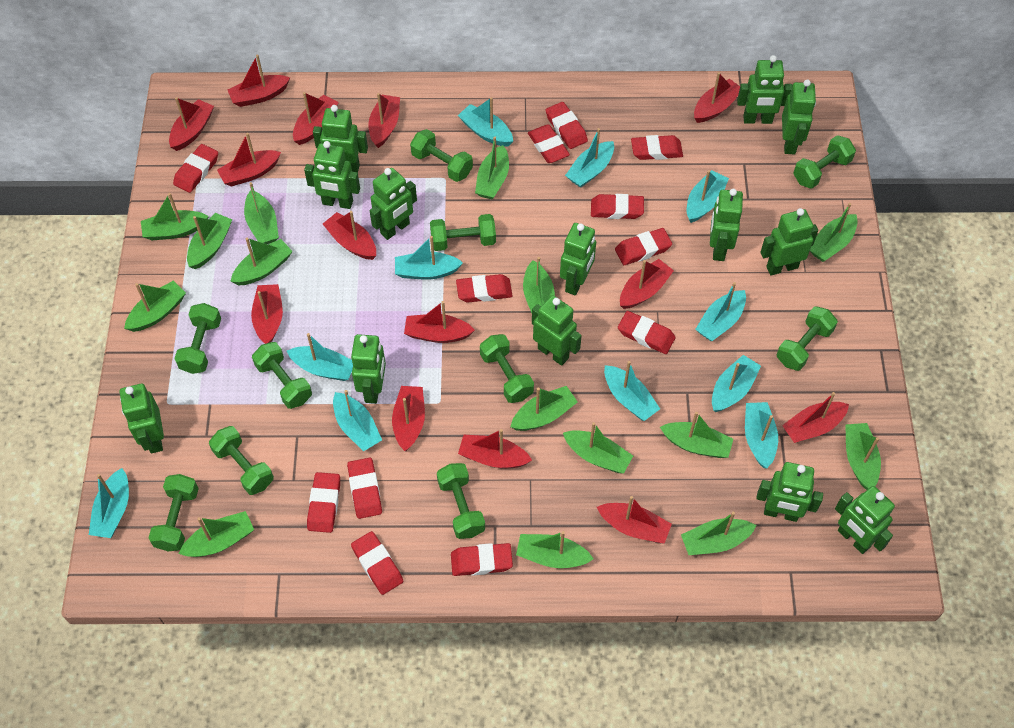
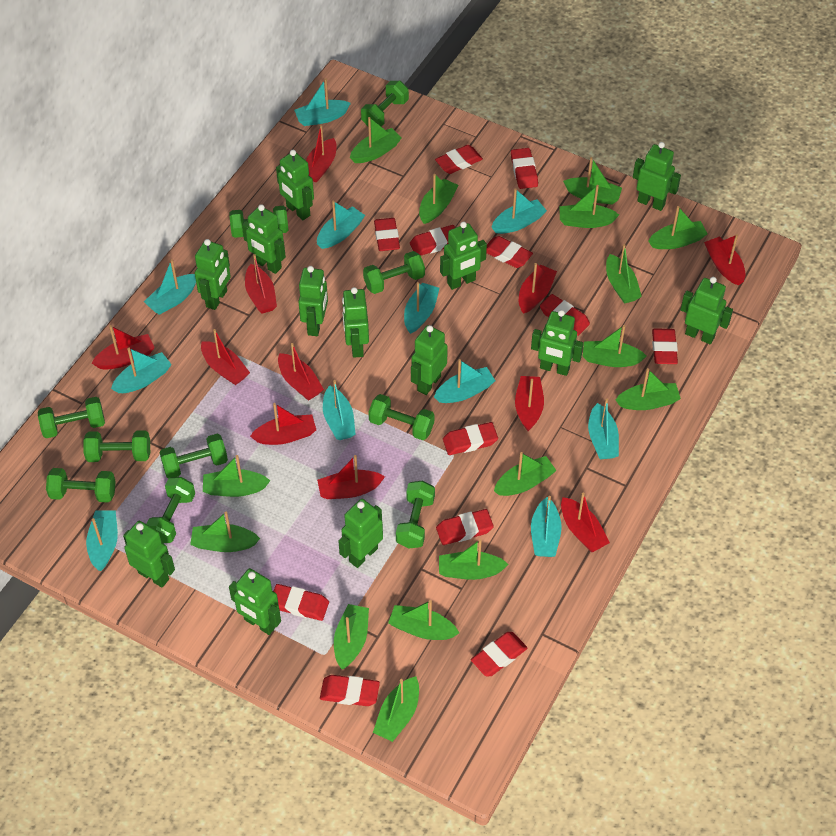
red boat: 14 -> 11

